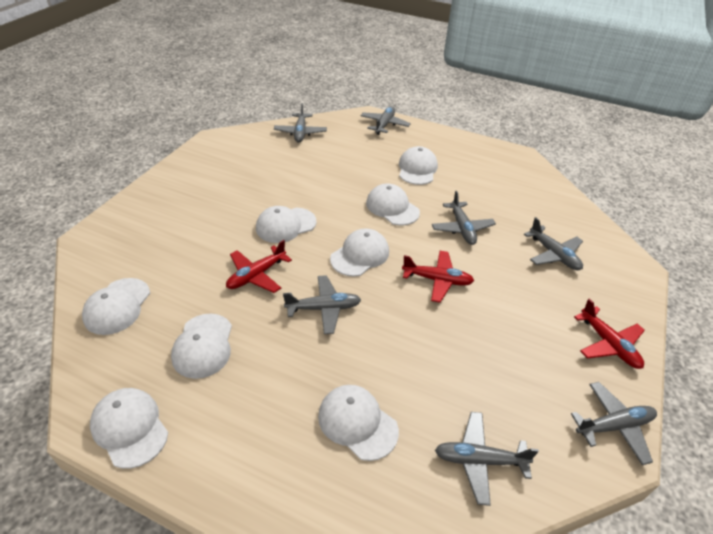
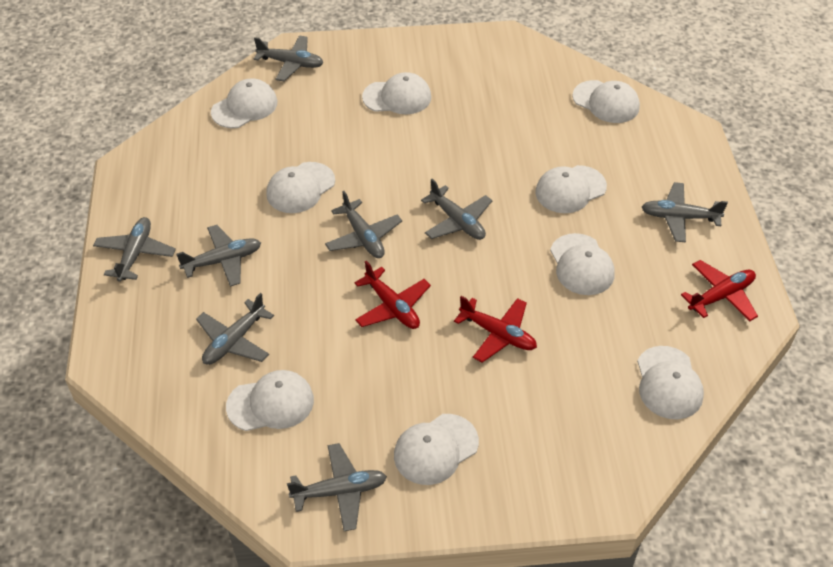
grey plane: 7 -> 8
white cap: 8 -> 9

